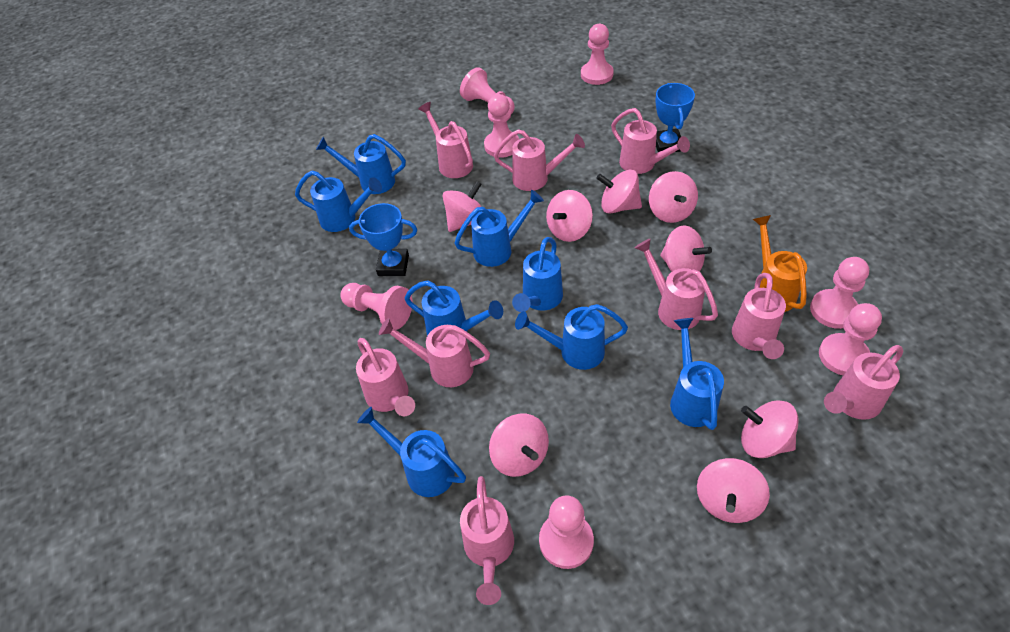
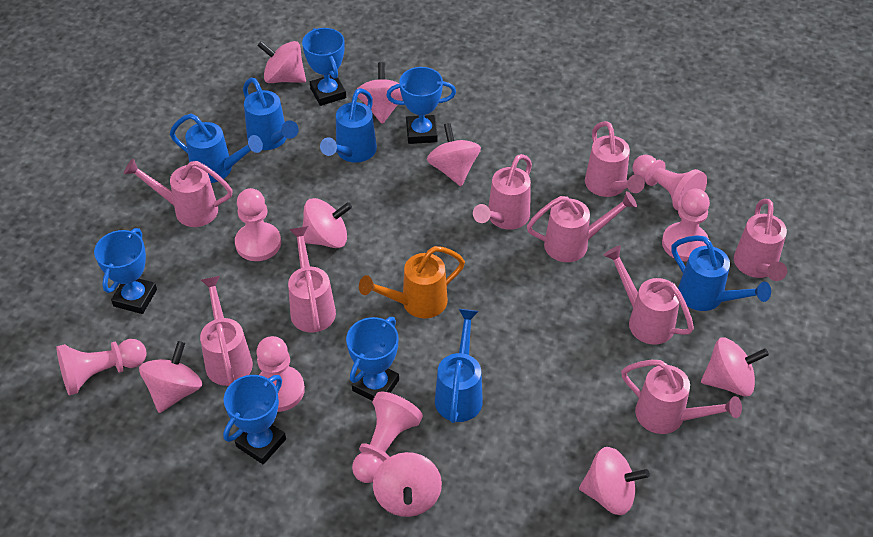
blue trophy: 2 -> 5
blue watering can: 8 -> 5
pink pawn: 7 -> 6

